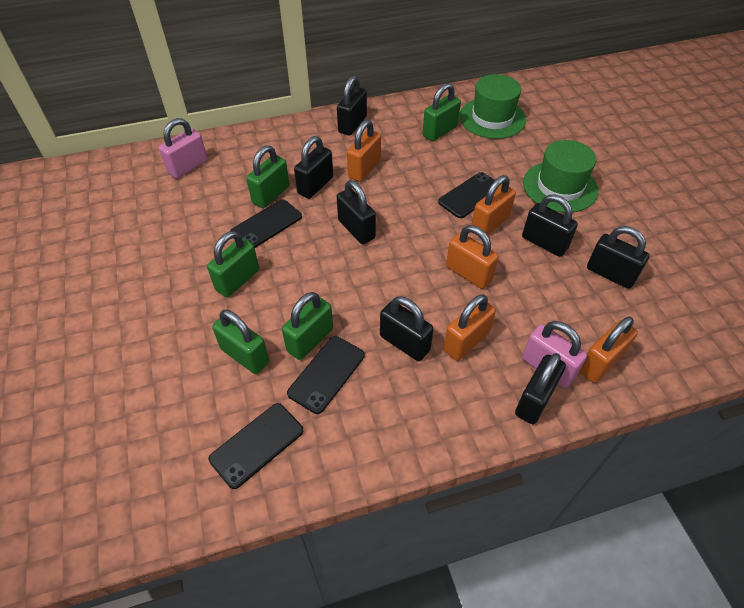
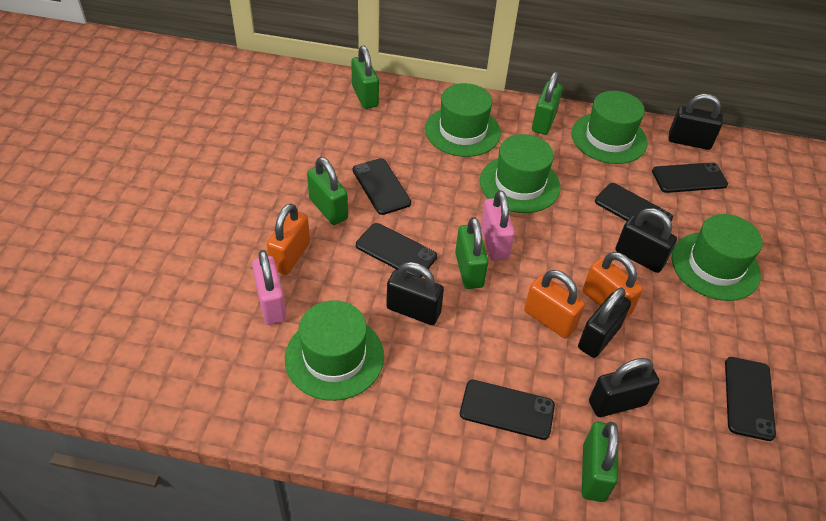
black padlock: 7 -> 5
black phone: 4 -> 6
green hat: 2 -> 5
orange padlock: 5 -> 3

